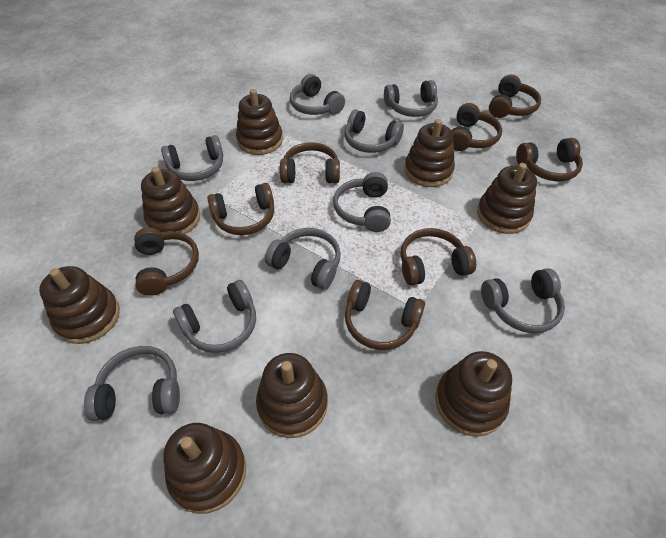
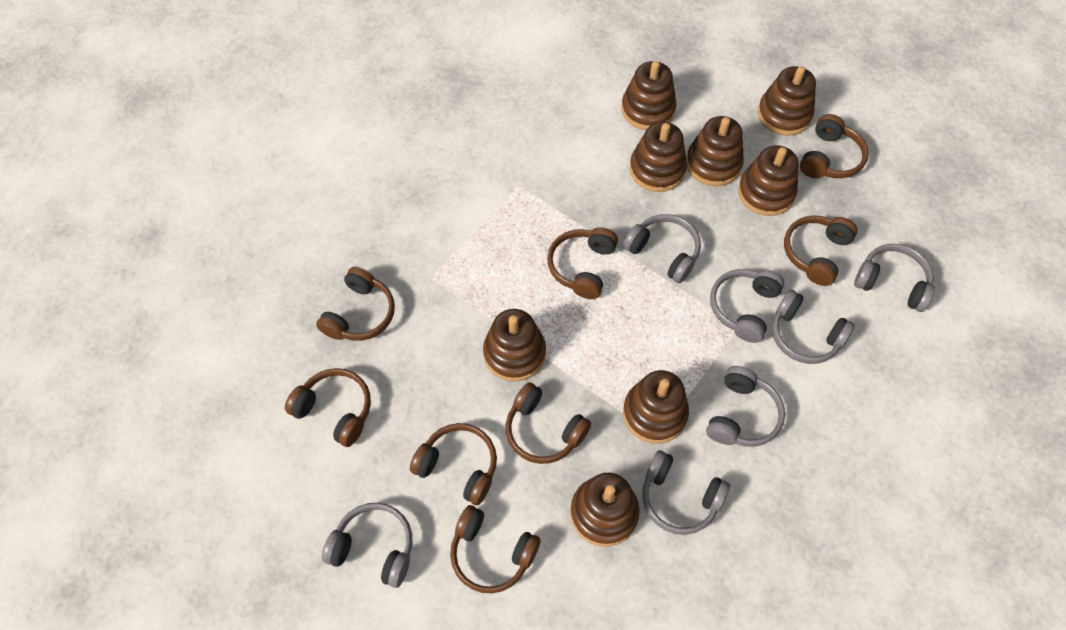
grey headphones: 9 -> 7

